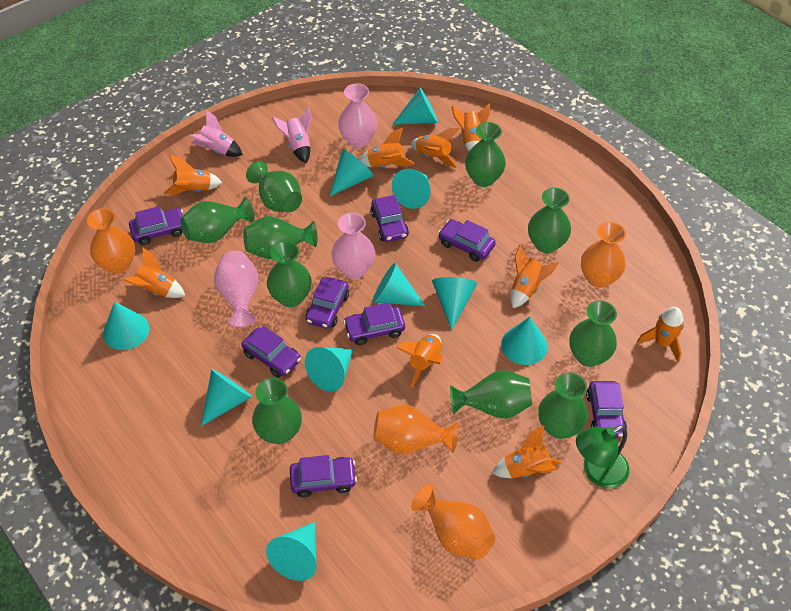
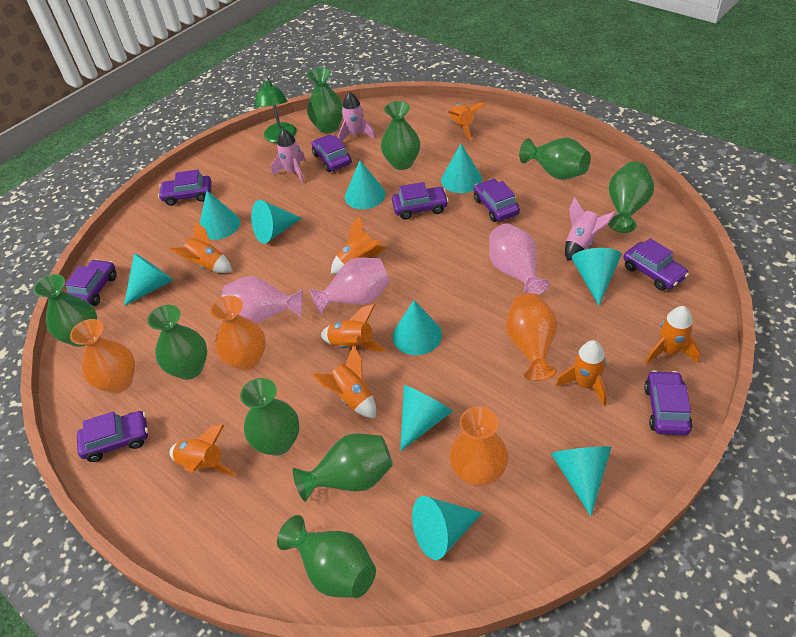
green vase: 10 -> 9
orange rocket: 9 -> 8
pink rocket: 2 -> 3

